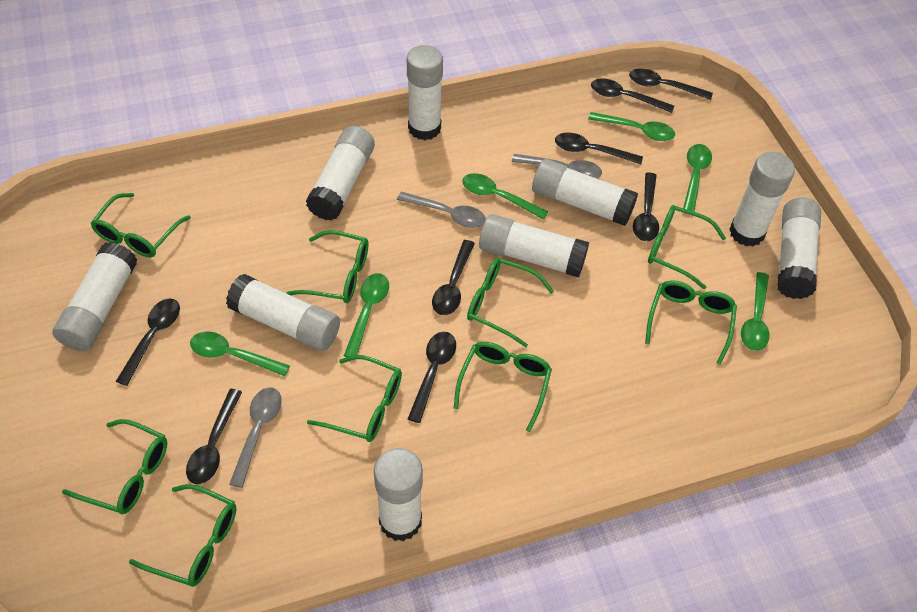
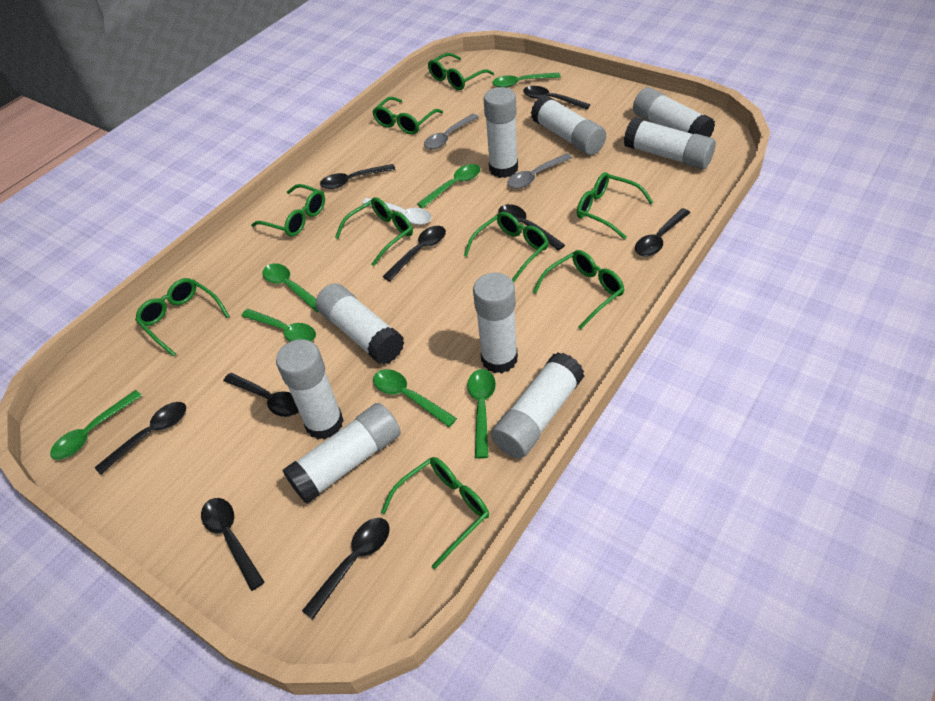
black spoon: 8 -> 9
green spoon: 6 -> 7
grey spoon: 3 -> 2
white spoon: 0 -> 1

